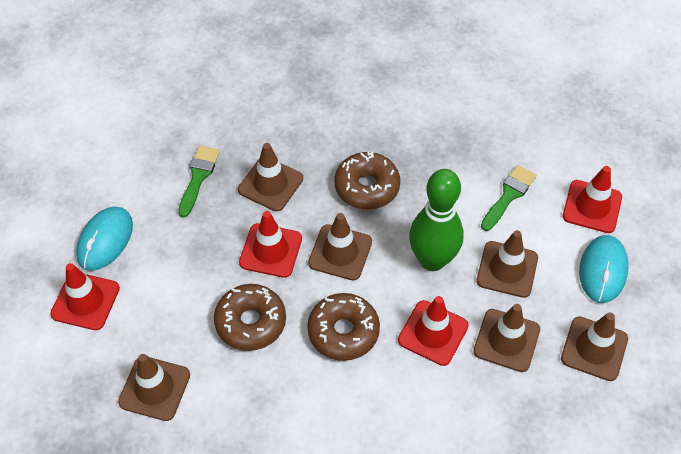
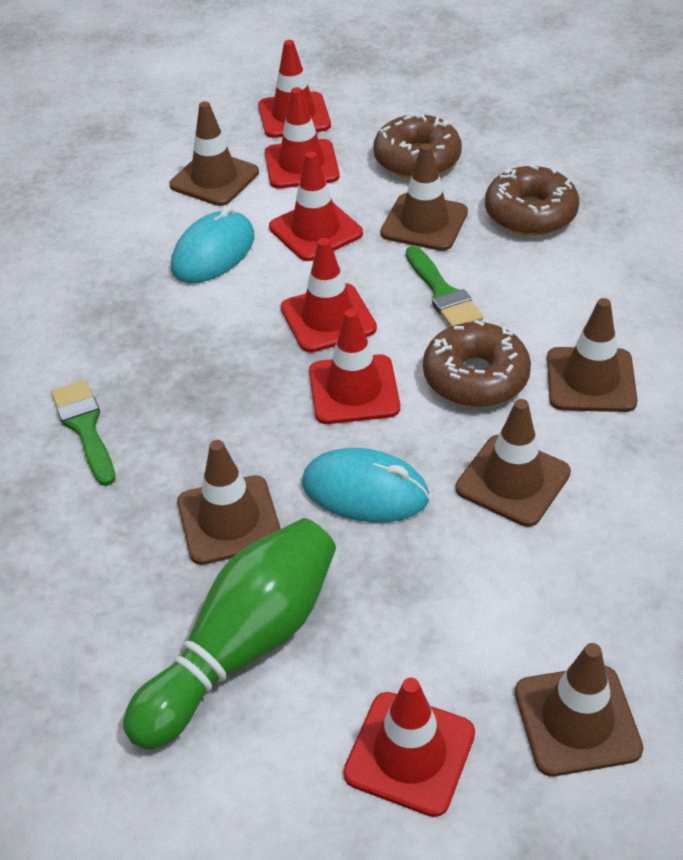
red traffic cone: 4 -> 6

